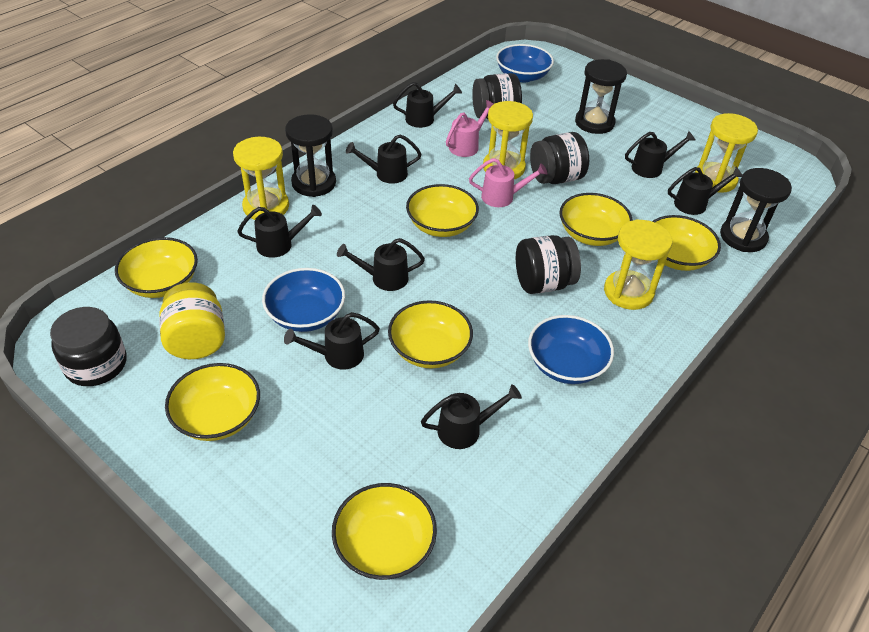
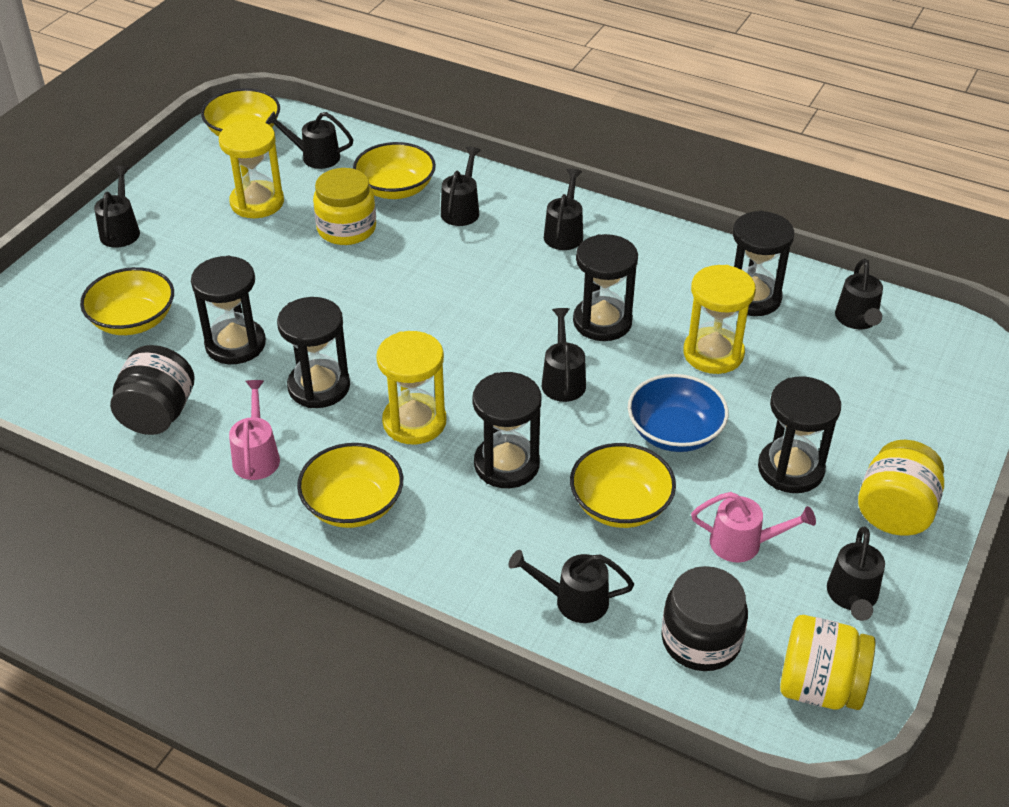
black hourglass: 3 -> 6
black jar: 4 -> 2
blue bowl: 3 -> 1
yellow bowl: 7 -> 5
yellow hourglass: 4 -> 3
yellow jar: 1 -> 3

